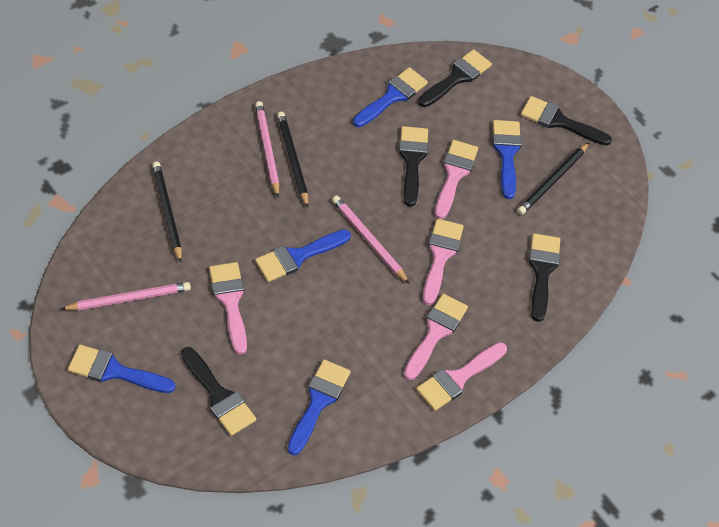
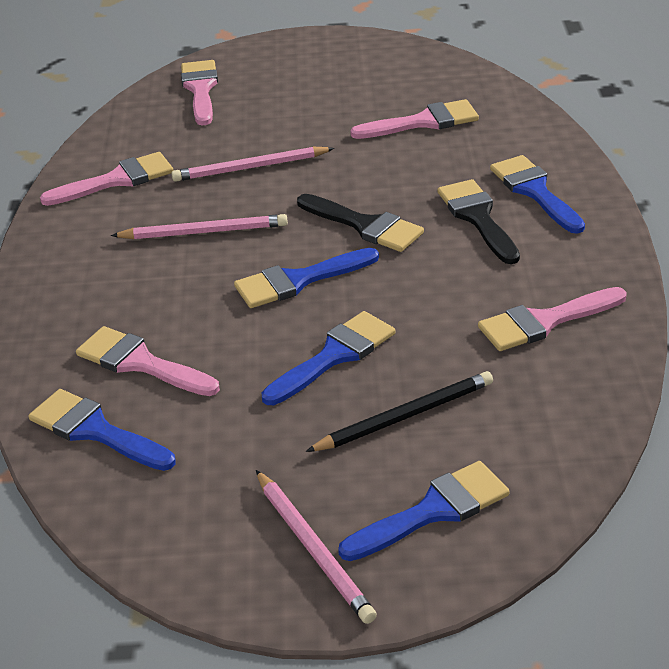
black brush: 5 -> 2
black pencil: 3 -> 1

